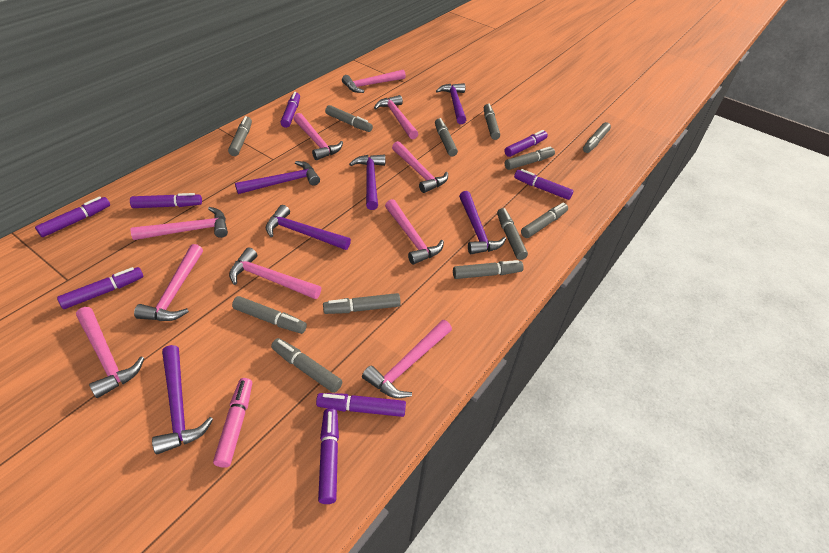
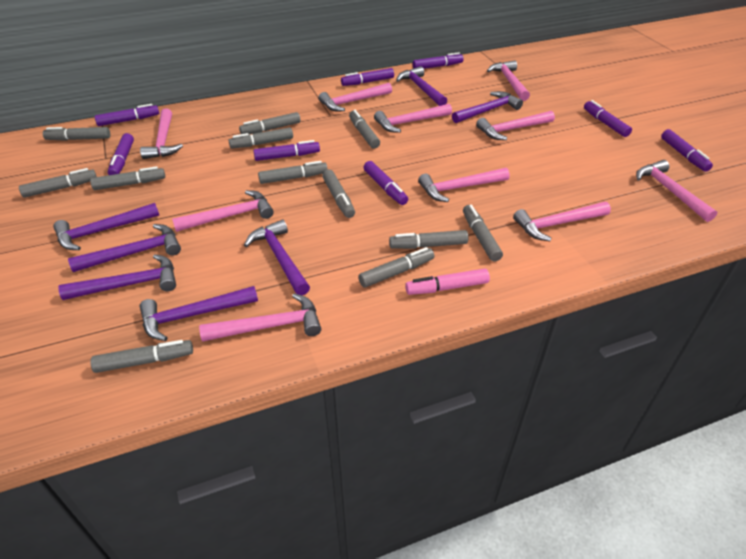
purple hammer: 6 -> 7

